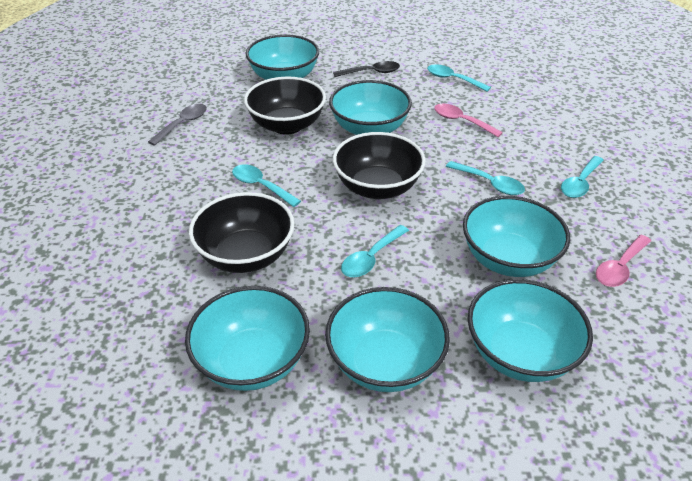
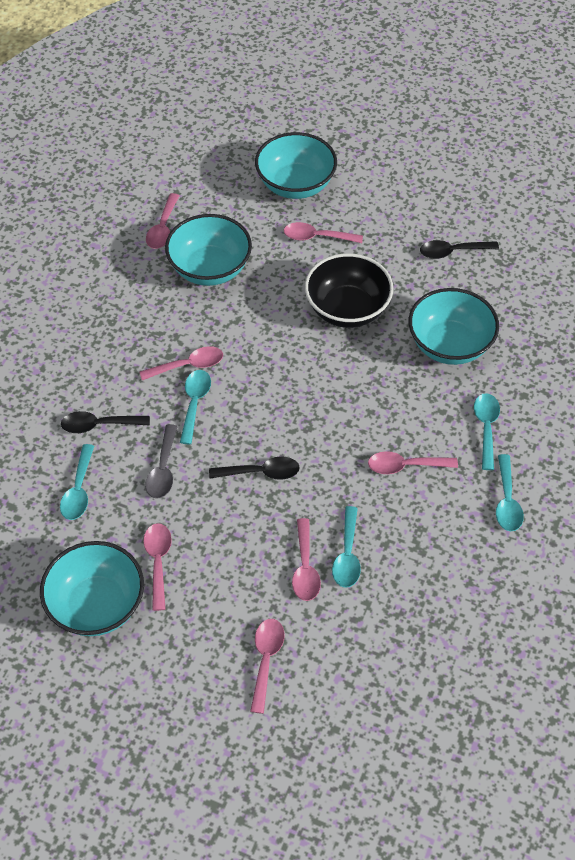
black bowl: 3 -> 1
black spoon: 1 -> 3
pink spoon: 2 -> 7
turquoise bowl: 6 -> 4

